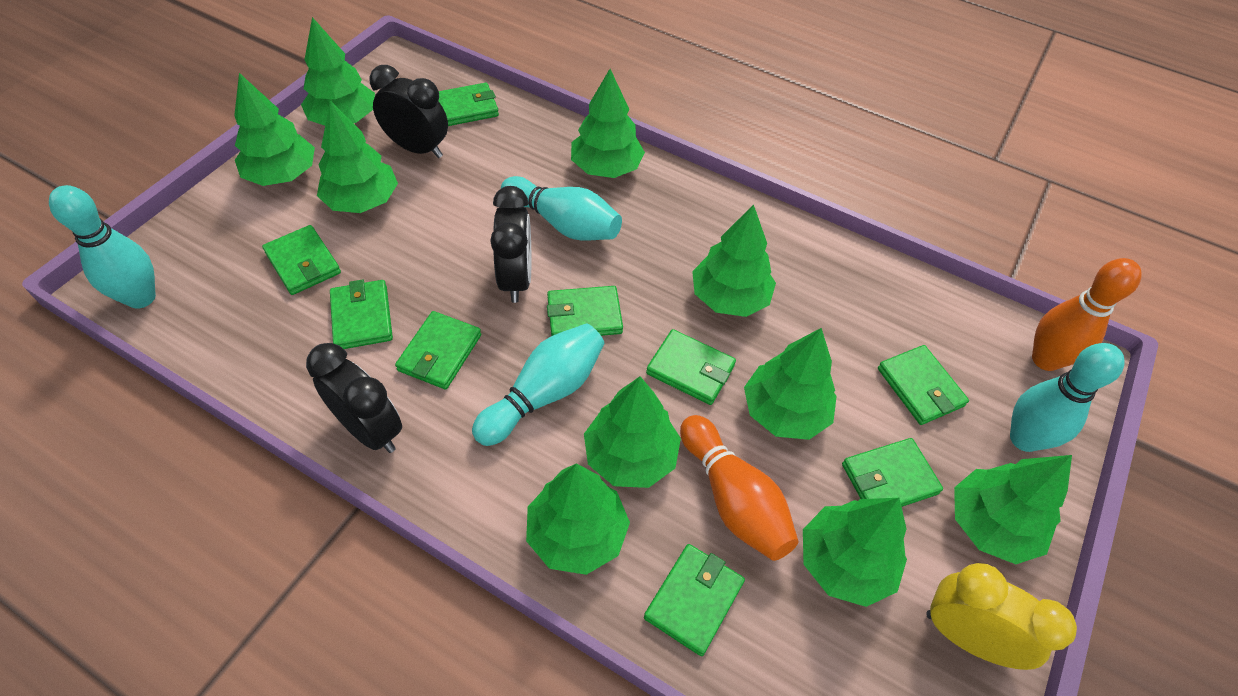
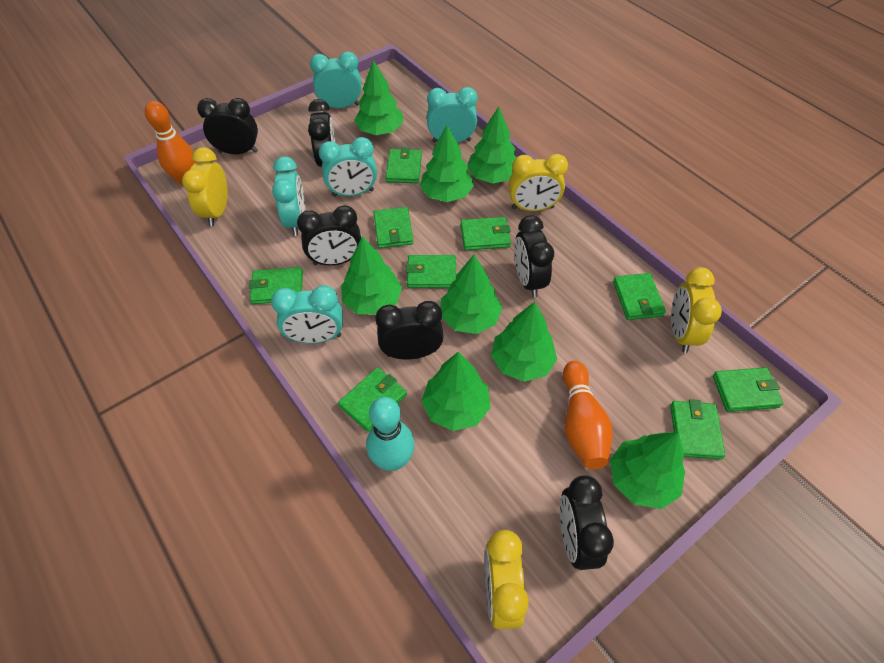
black clock: 3 -> 6
green tree: 10 -> 8
turquoise bowling pin: 4 -> 1
turquoise clock: 0 -> 5
yellow clock: 1 -> 4

